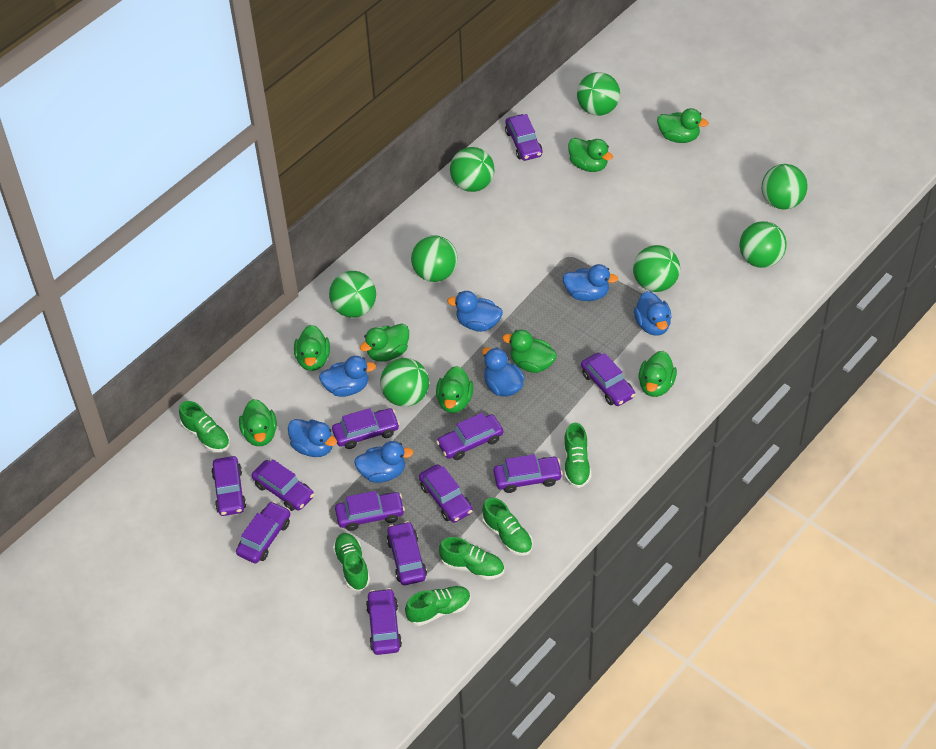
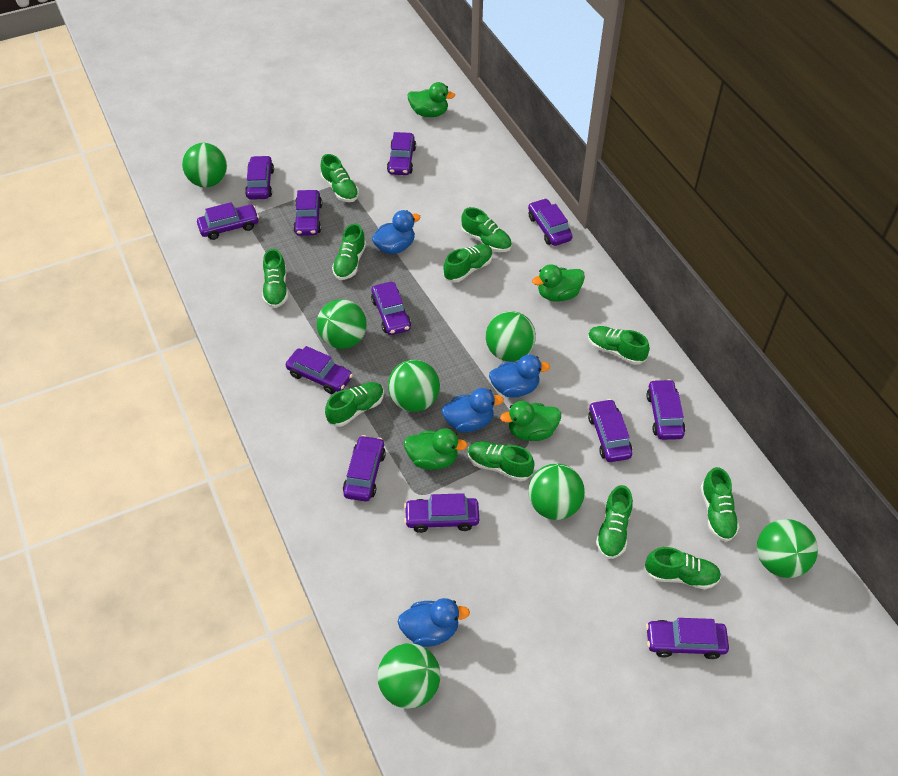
blue duck: 7 -> 4
green ball: 8 -> 7
green duck: 8 -> 4
green shoe: 6 -> 11

